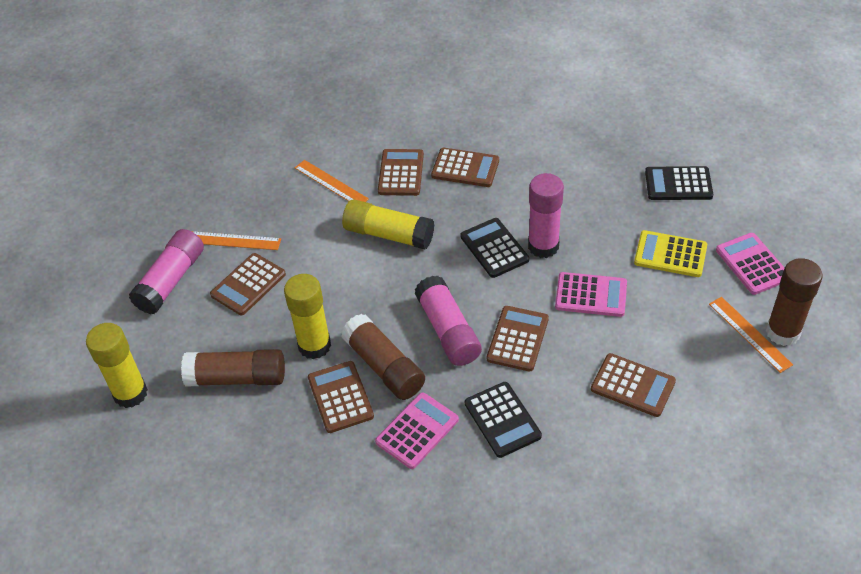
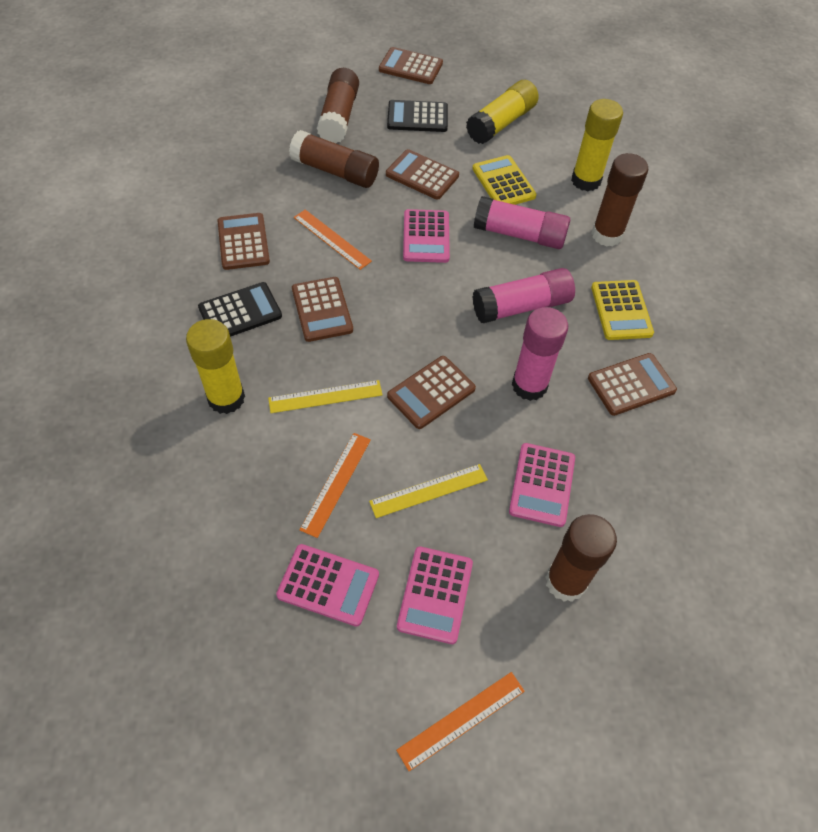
black calculator: 3 -> 2
brown glue stick: 3 -> 4
pink calculator: 3 -> 4
yellow calculator: 1 -> 2
yellow ruler: 0 -> 2

